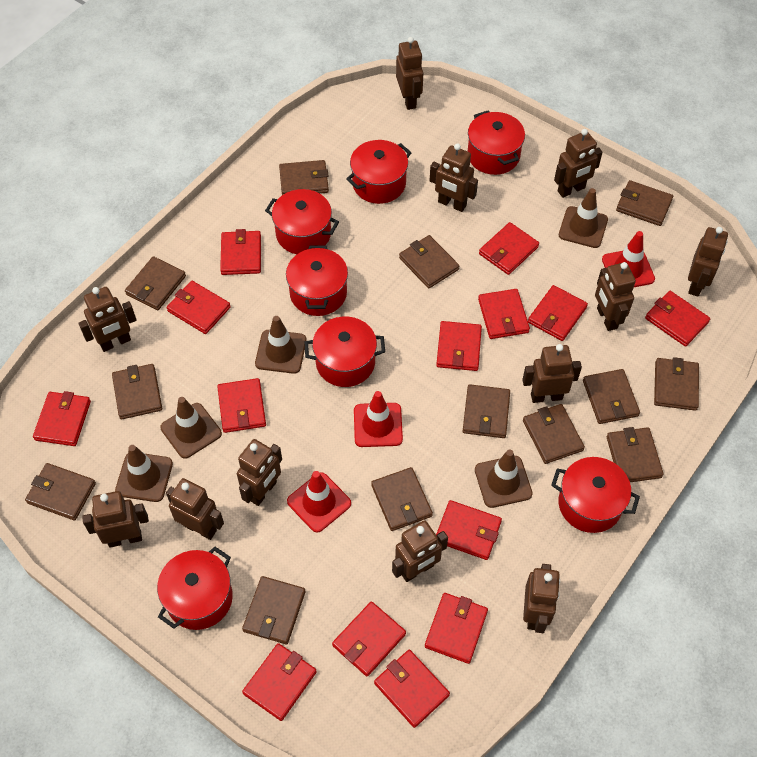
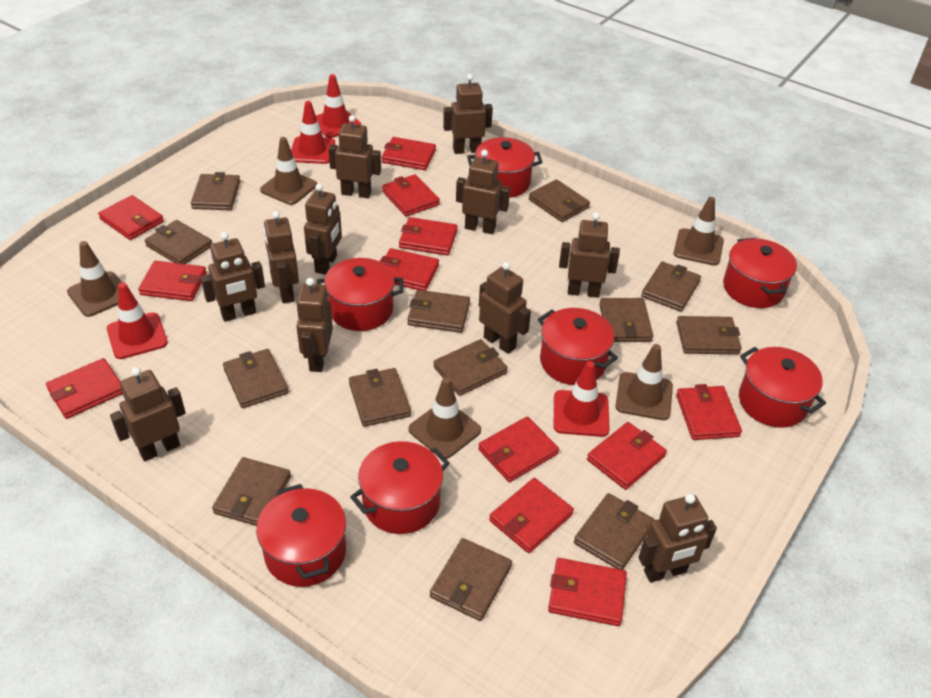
brown robot: 12 -> 11
red traffic cone: 3 -> 4
red wallet: 14 -> 12

